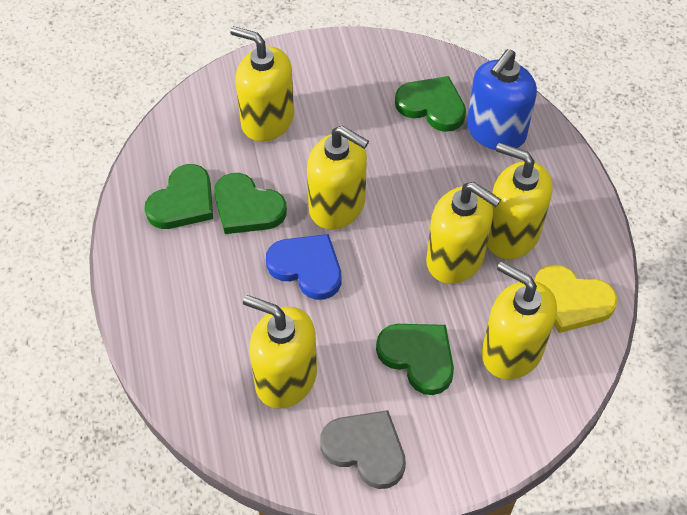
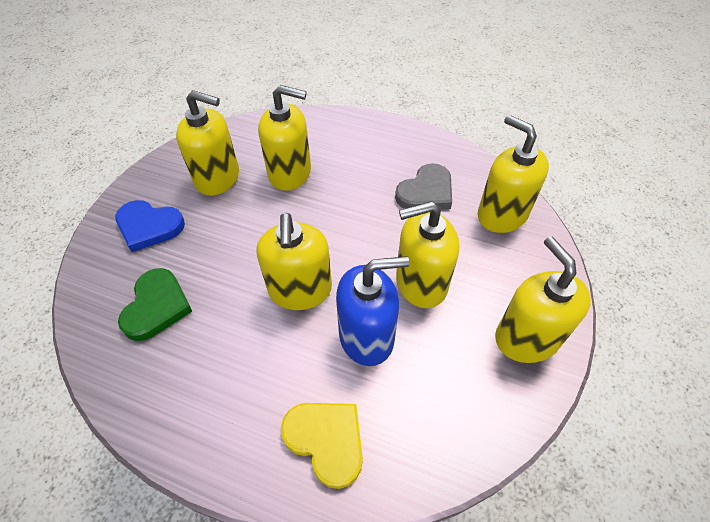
green heart: 4 -> 1

